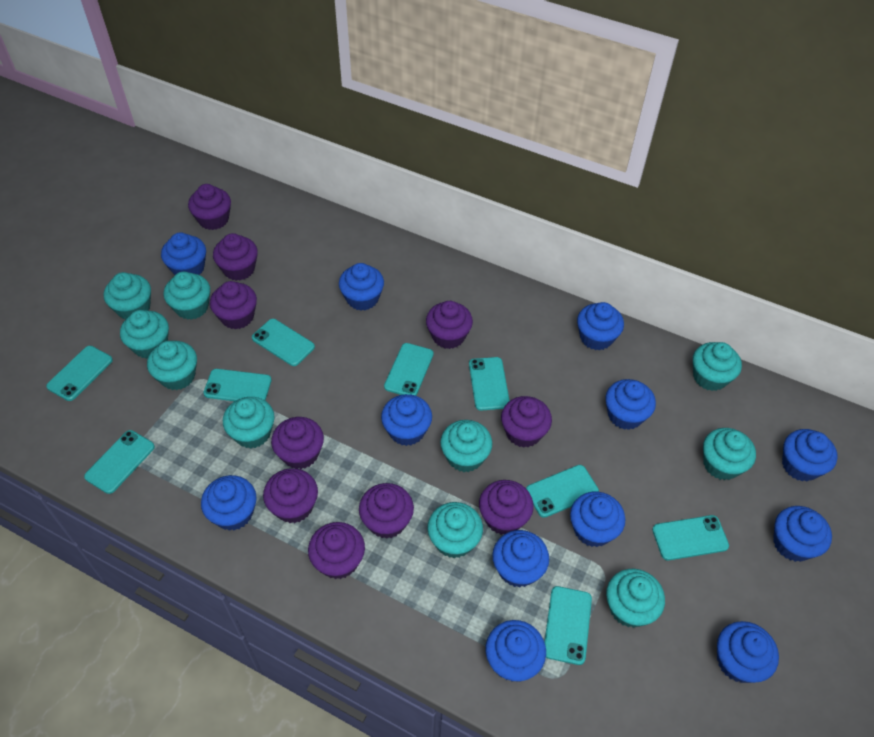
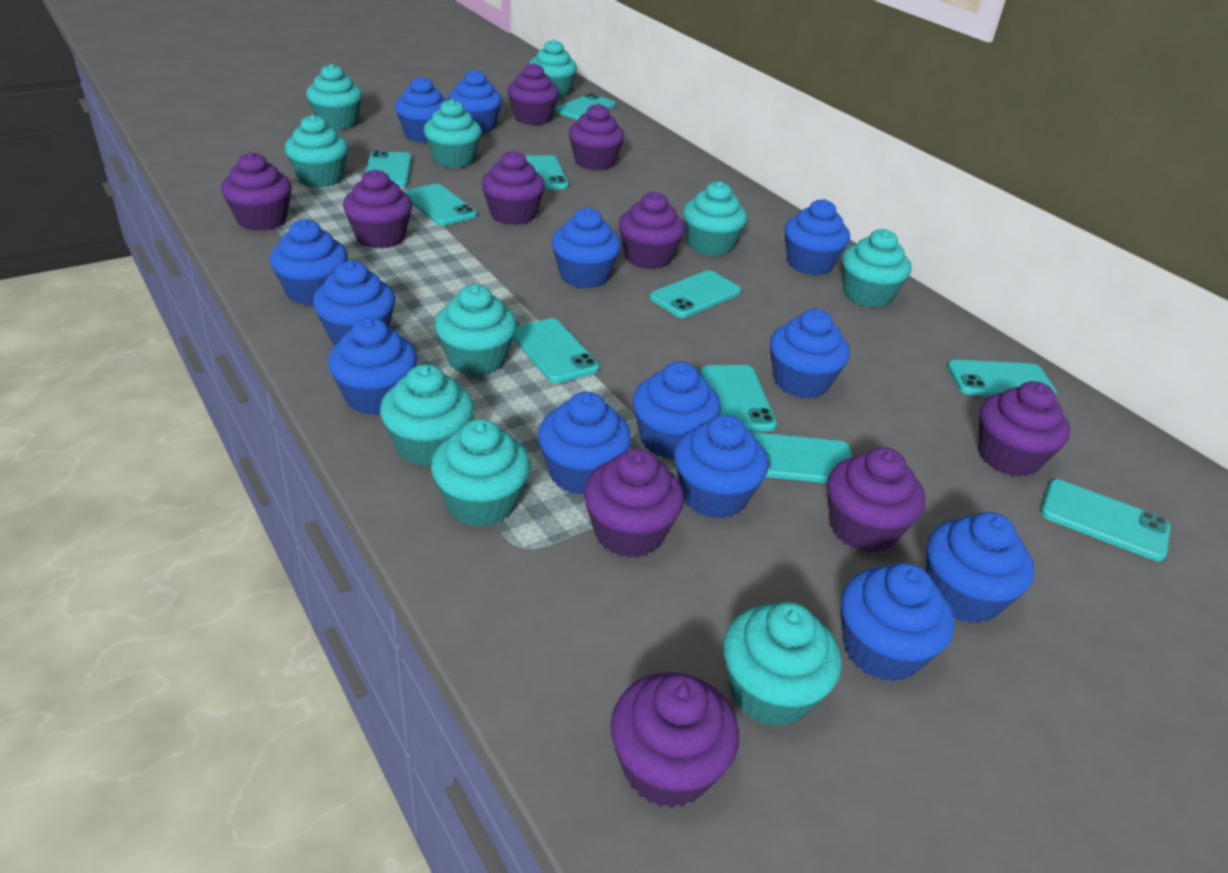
blue cupcake: 12 -> 13
turquoise phone: 9 -> 10

